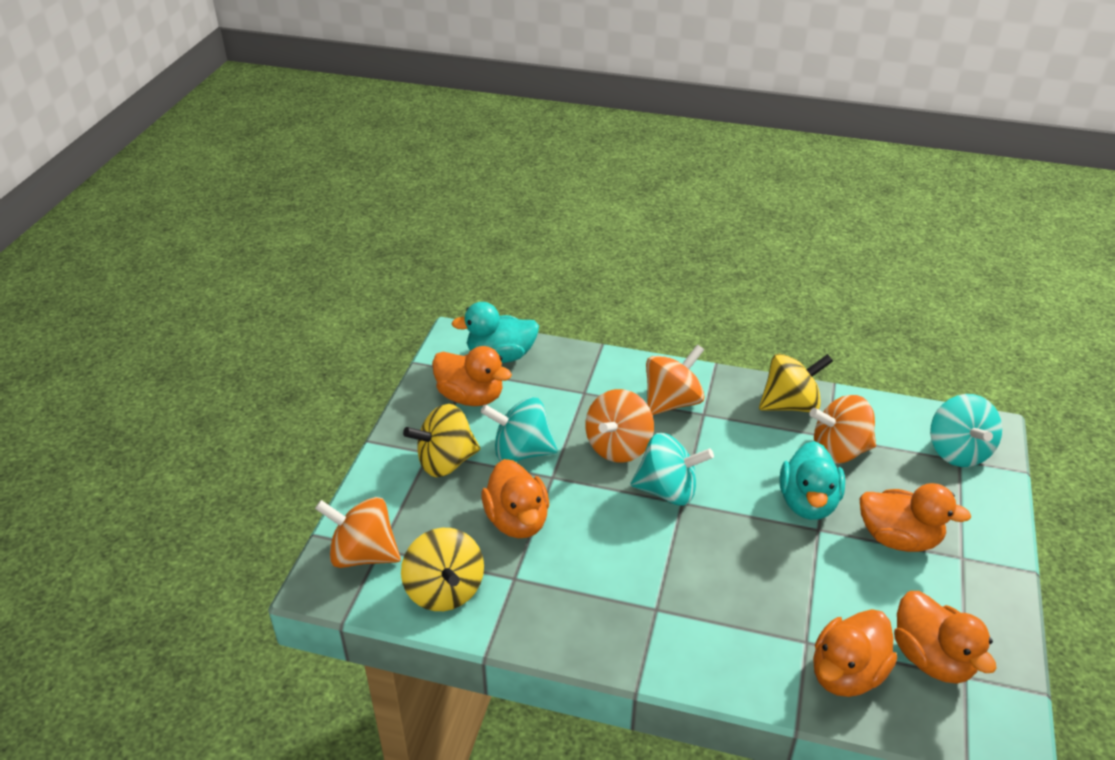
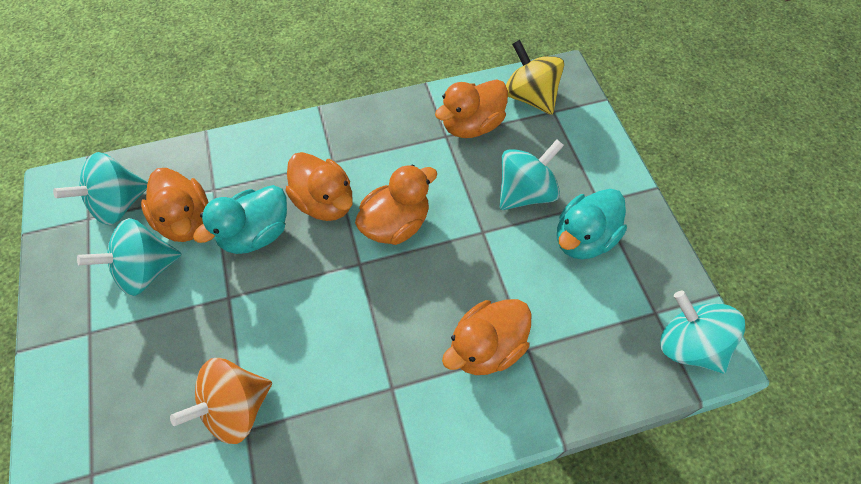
orange spinning top: 4 -> 1
turquoise spinning top: 3 -> 4
yellow spinning top: 3 -> 1

